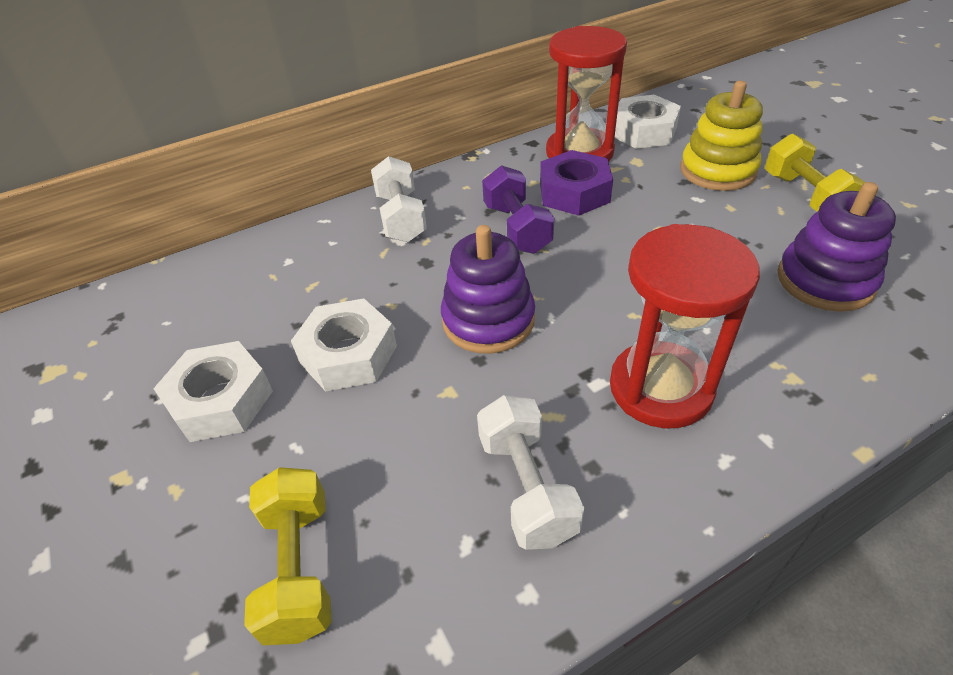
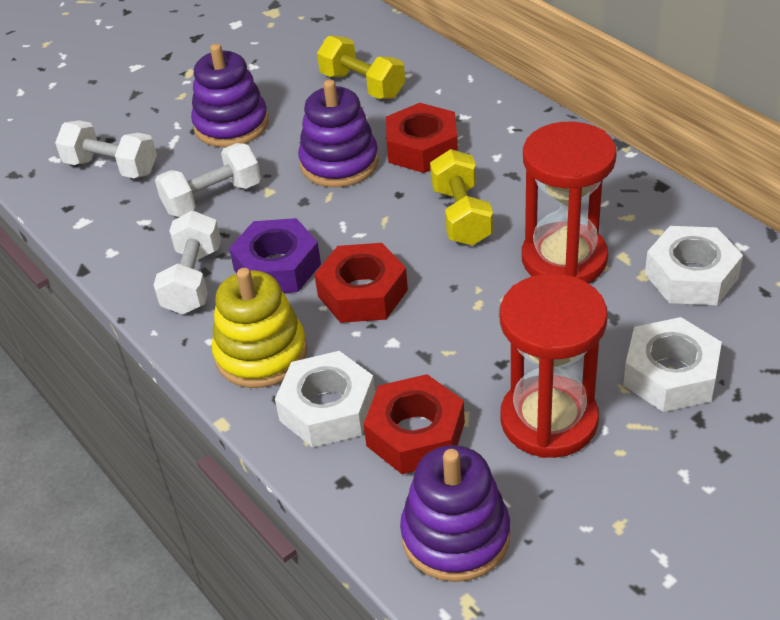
purple dumbbell: 1 -> 0
purple stacking toy: 2 -> 3
red nut: 0 -> 3
white dumbbell: 2 -> 3

